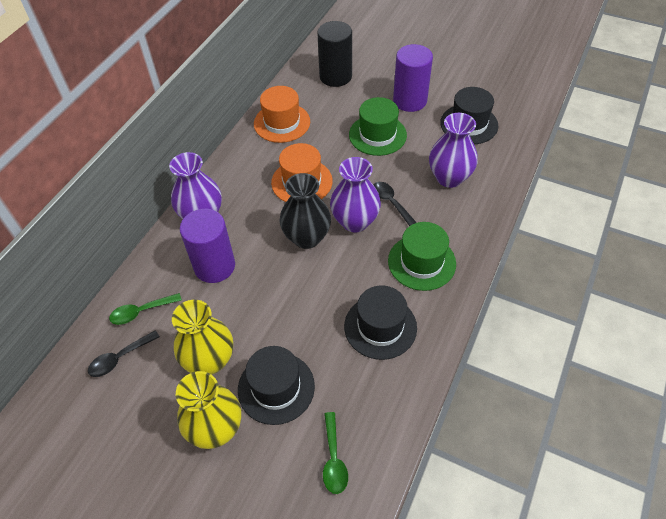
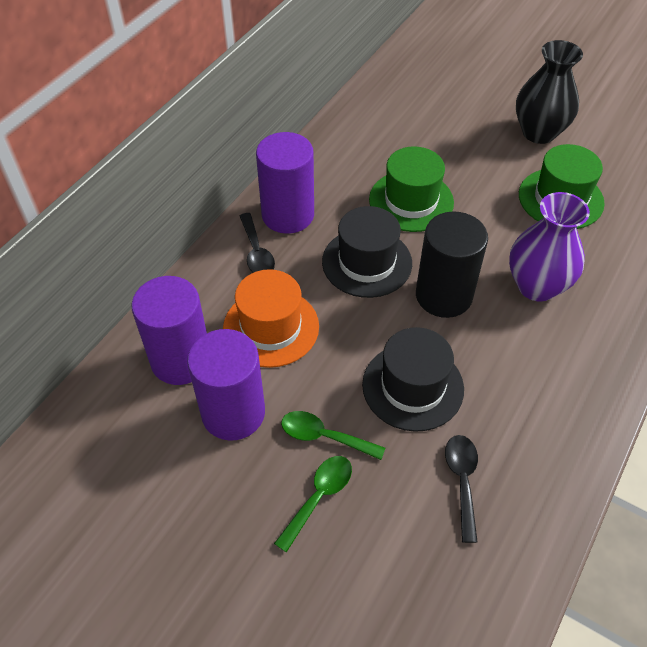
black hat: 3 -> 2
orange hat: 2 -> 1
purple cylinder: 2 -> 3
purple vase: 3 -> 1
yellow vase: 2 -> 0

